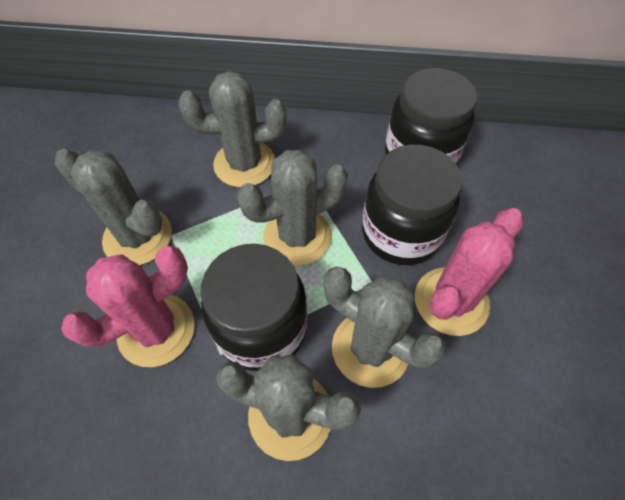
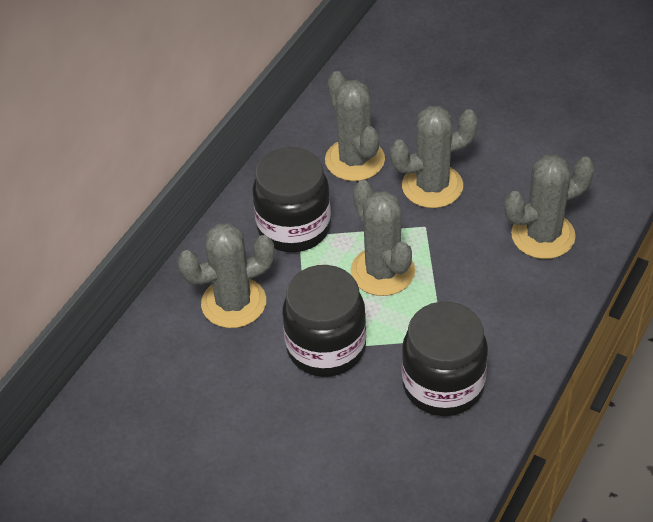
pink cactus: 2 -> 0

